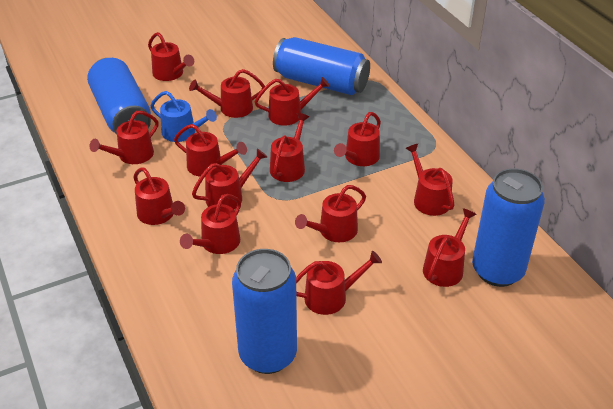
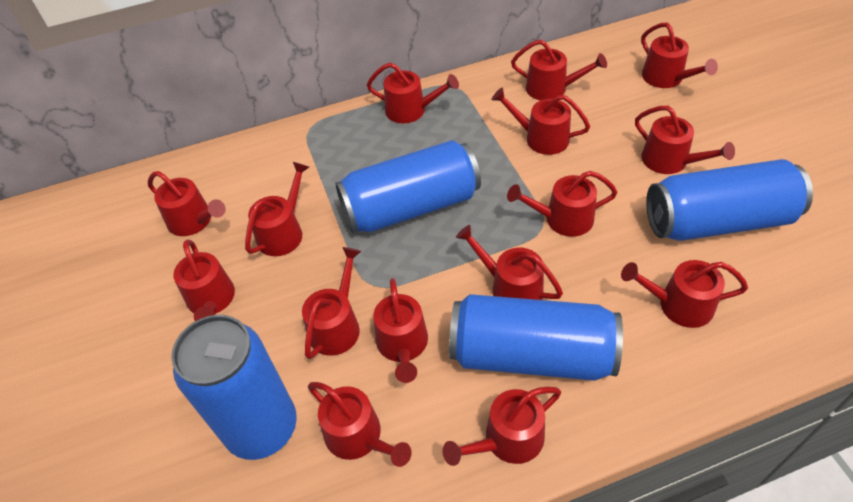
blue watering can: 1 -> 0
red watering can: 14 -> 15

